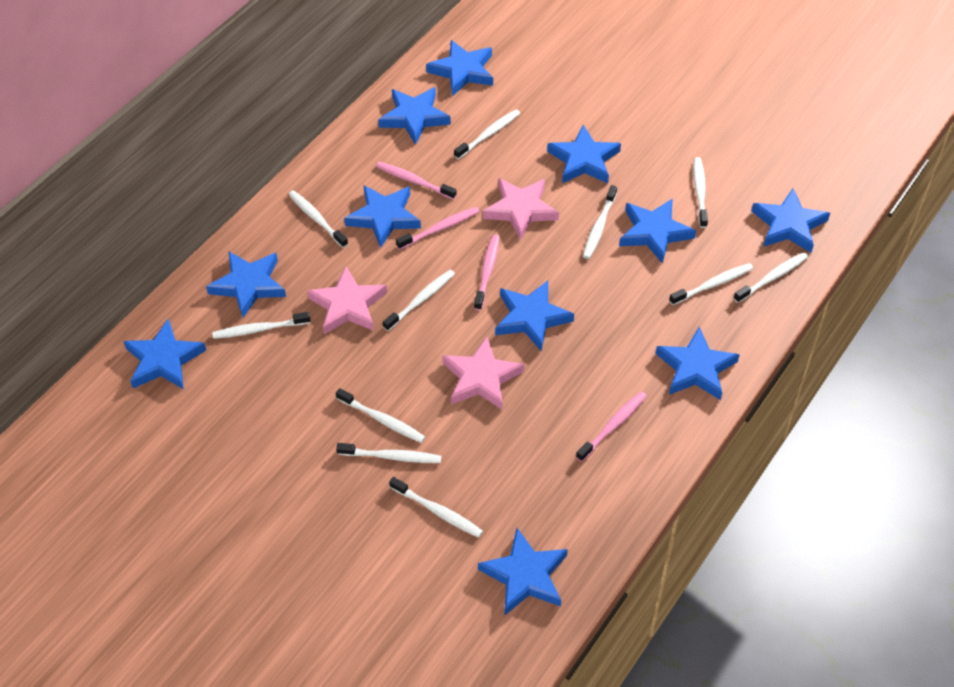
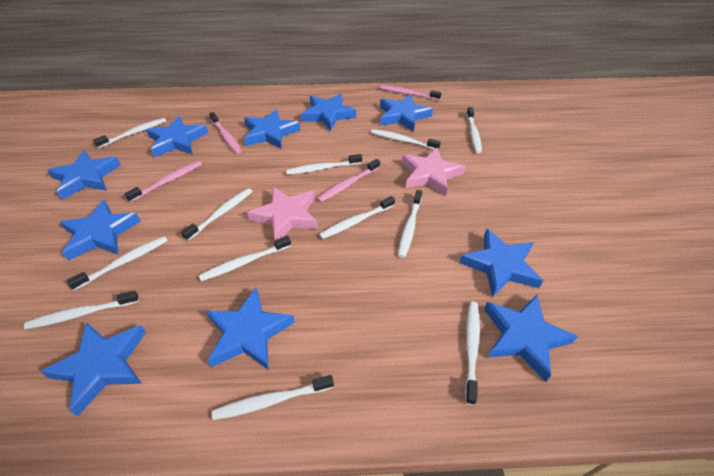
blue star: 11 -> 10
pink star: 3 -> 2
white toothbrush: 11 -> 12

